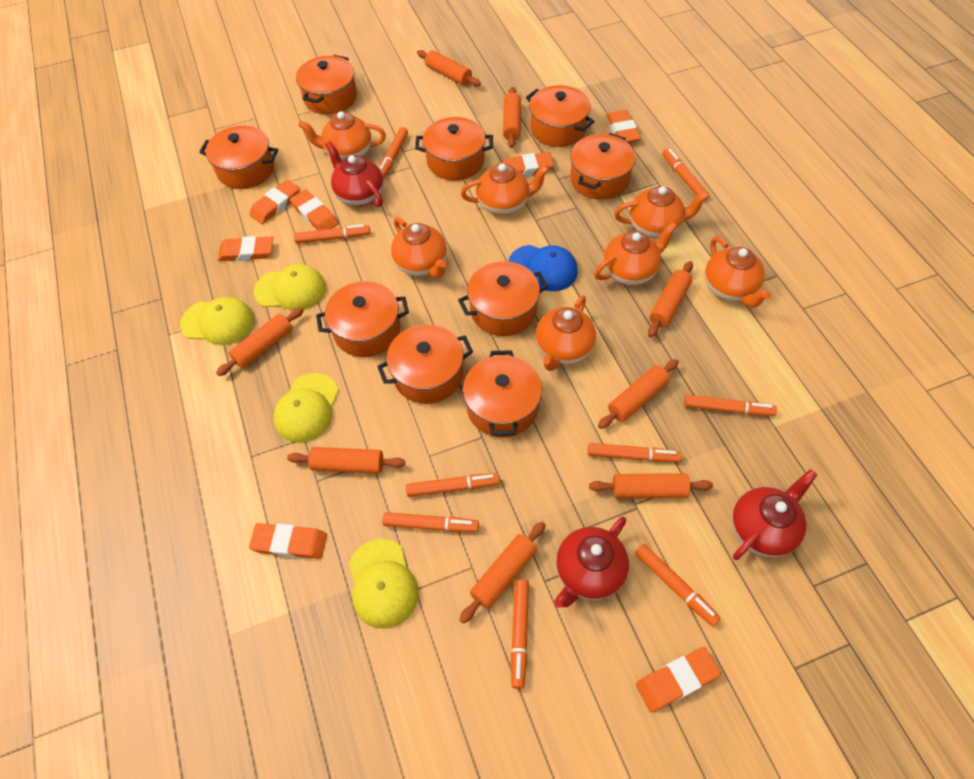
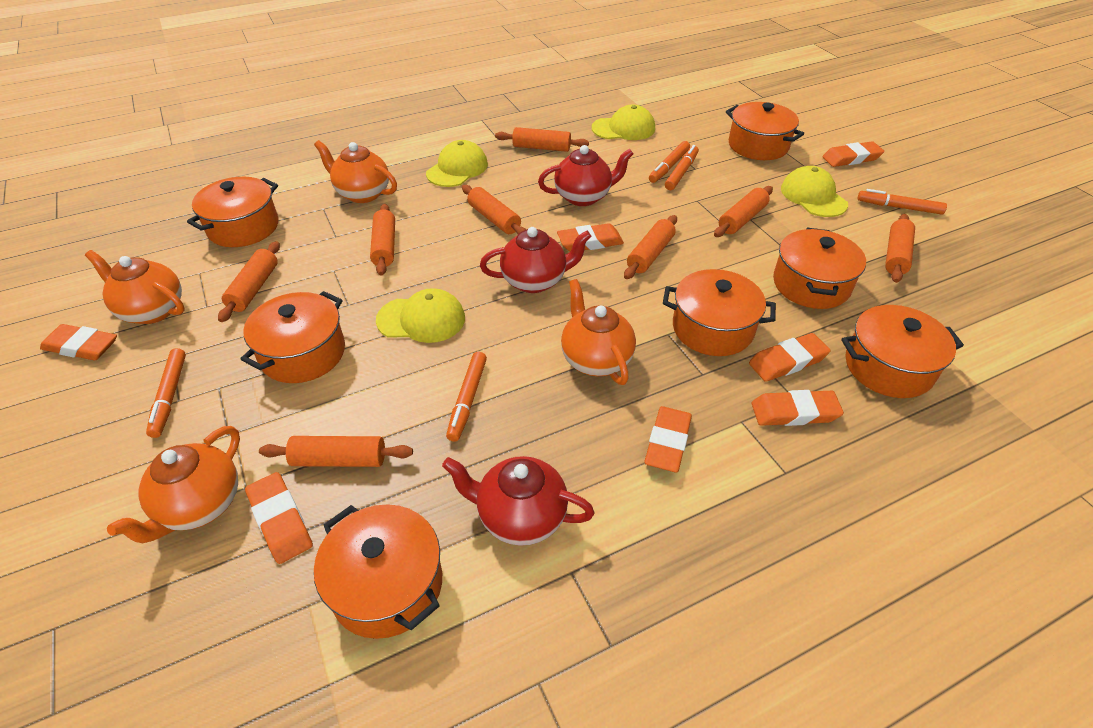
blue cap: 1 -> 0
orange marker: 9 -> 5
orange pot: 9 -> 7
orange teapot: 7 -> 4

